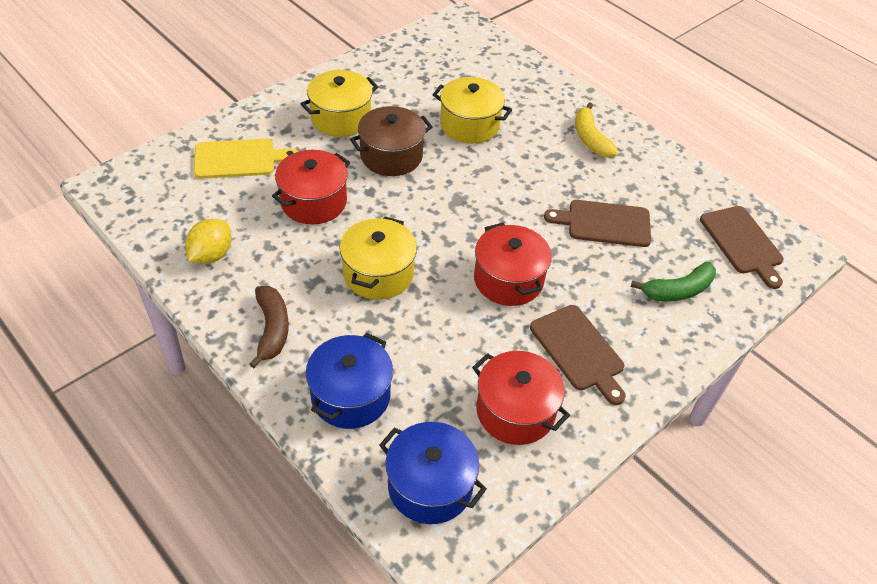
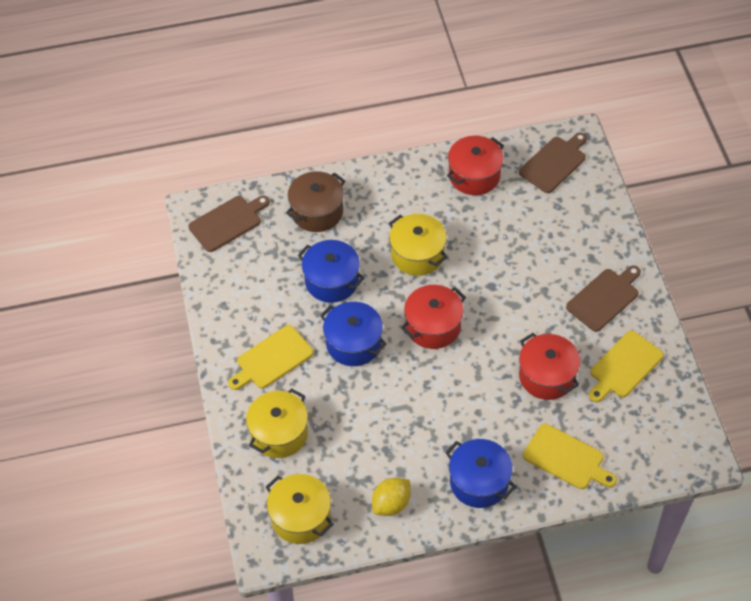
blue pot: 2 -> 3
brown banana: 1 -> 0
green banana: 1 -> 0
yellow banana: 1 -> 0
yellow cutting board: 1 -> 3

